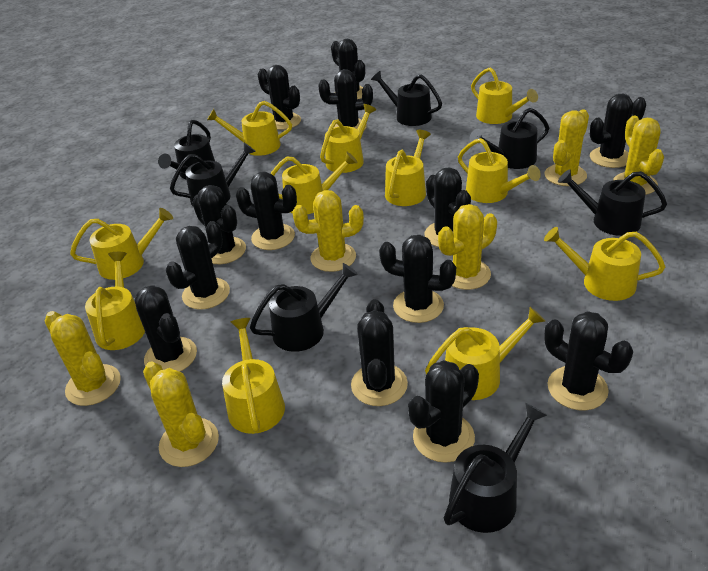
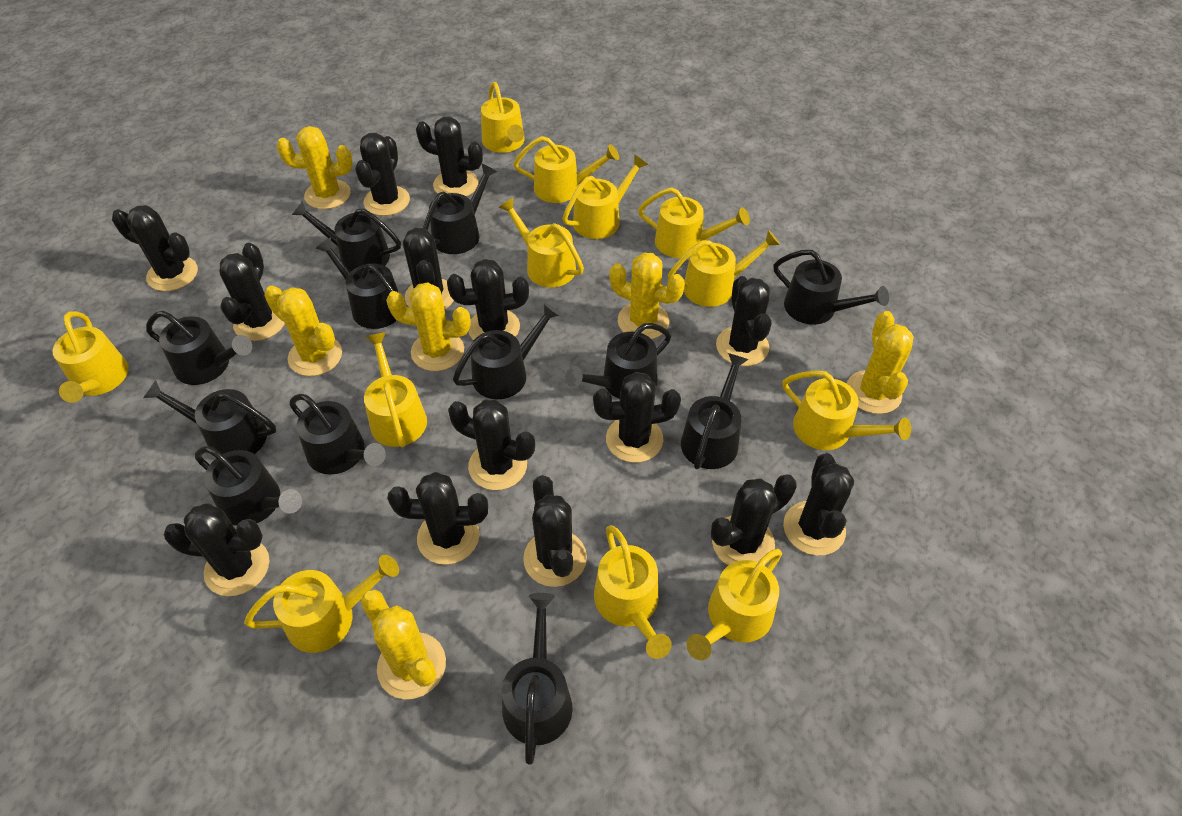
black cactus: 13 -> 14
black watering can: 7 -> 12
yellow watering can: 11 -> 12

